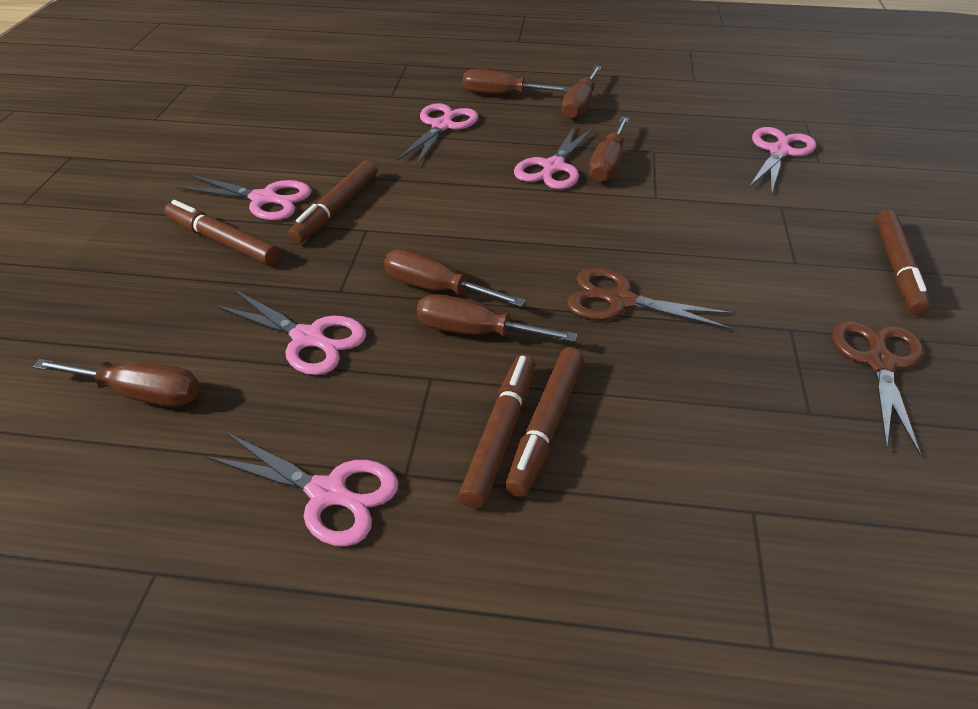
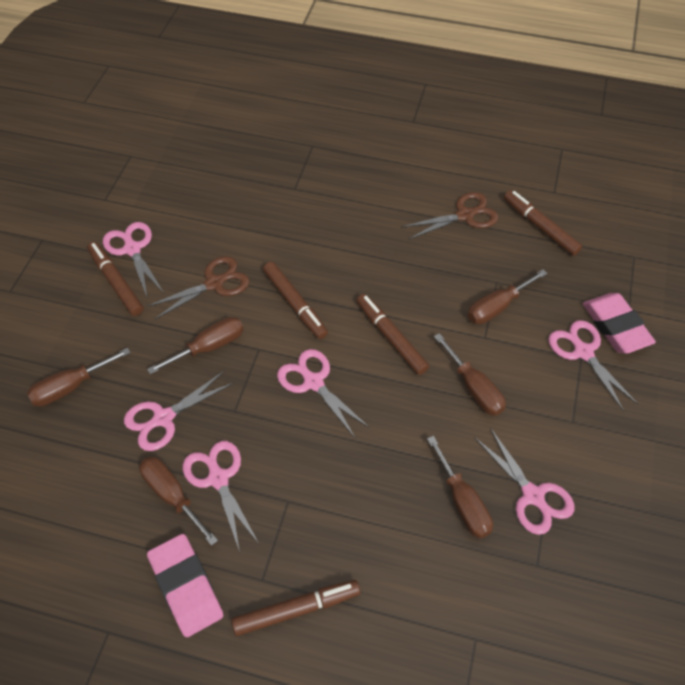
pink eraser: 0 -> 2

